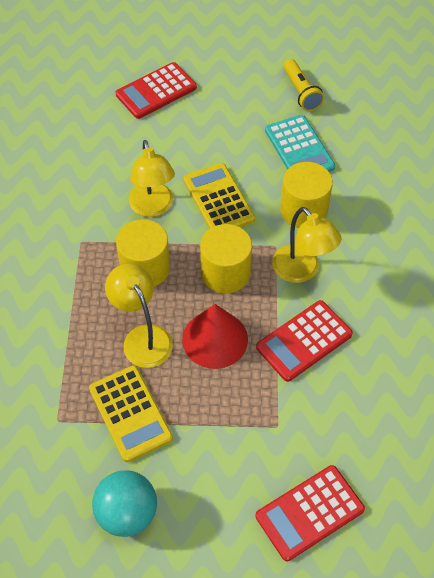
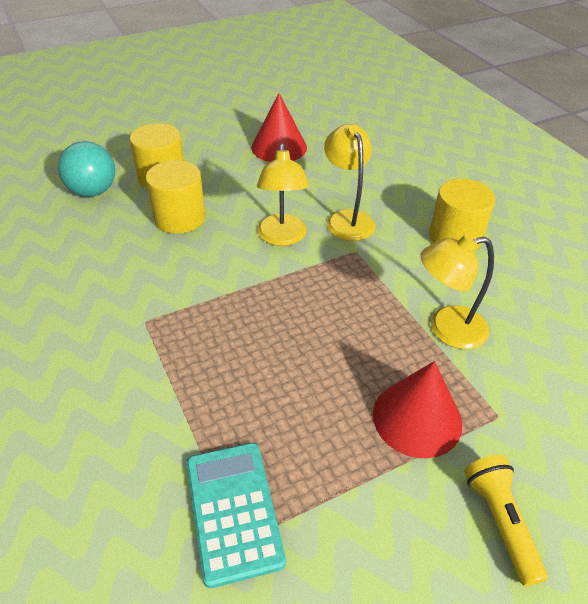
red calculator: 3 -> 0
red cone: 1 -> 2
yellow calculator: 2 -> 0

